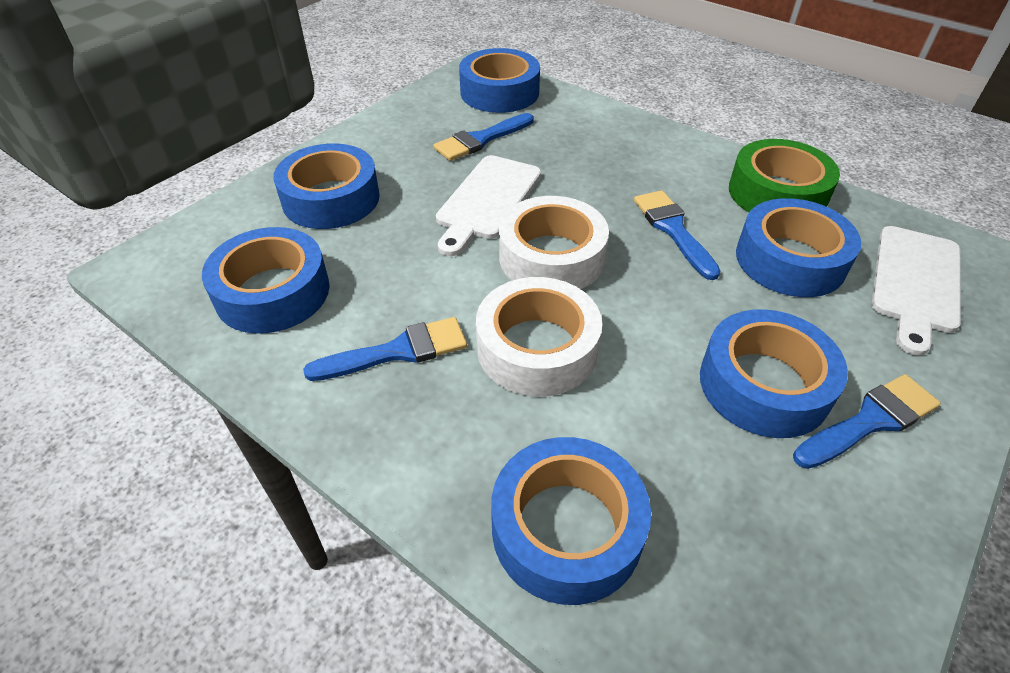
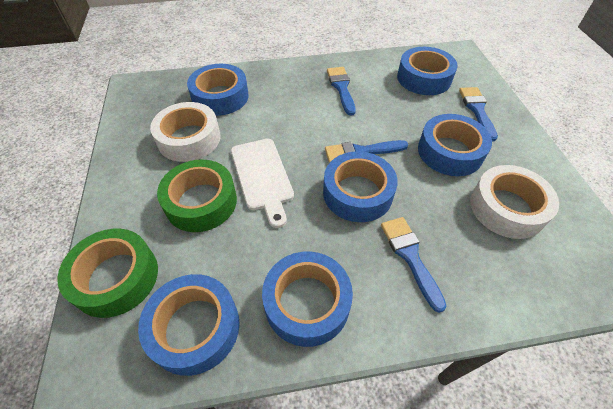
green tape: 1 -> 2
white cutting board: 2 -> 1

